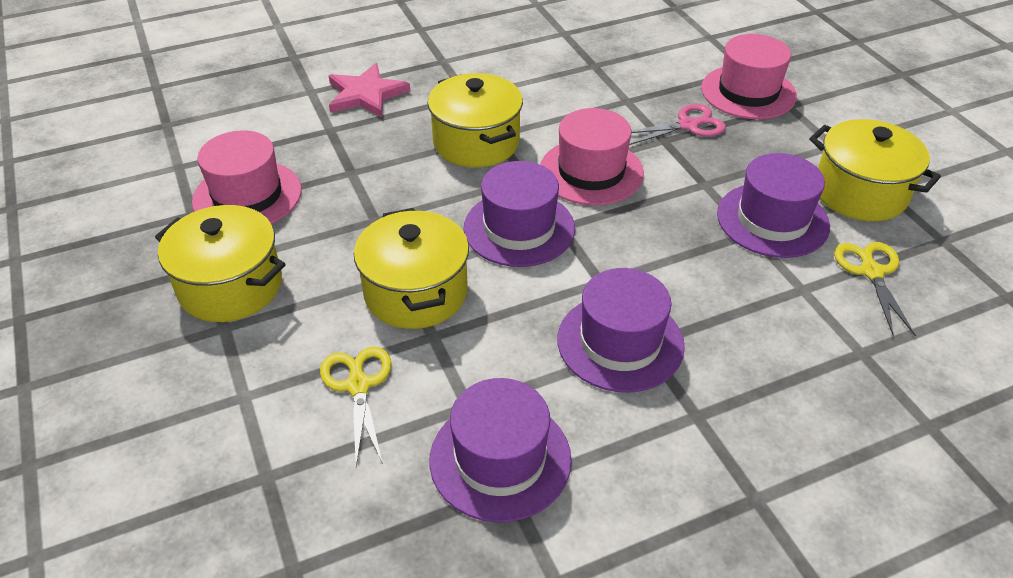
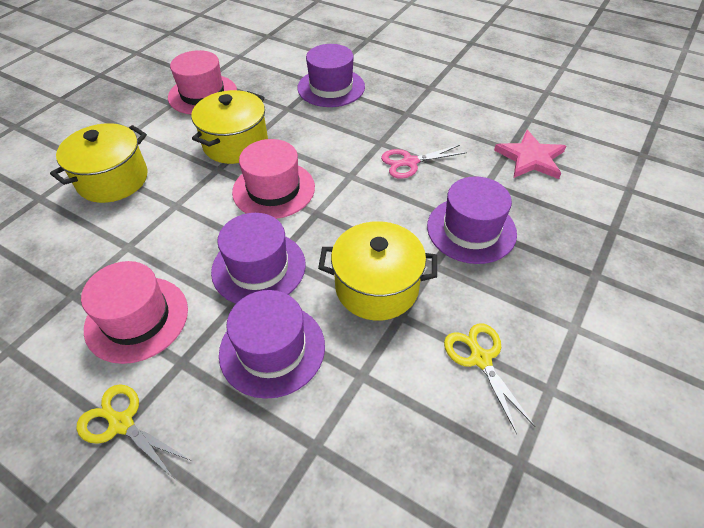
yellow pot: 4 -> 3

